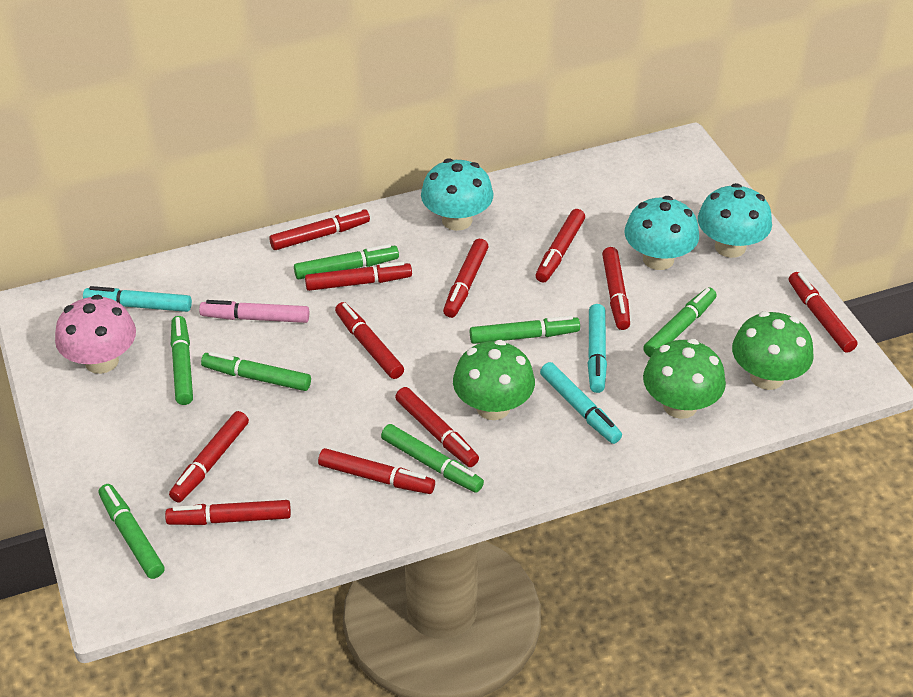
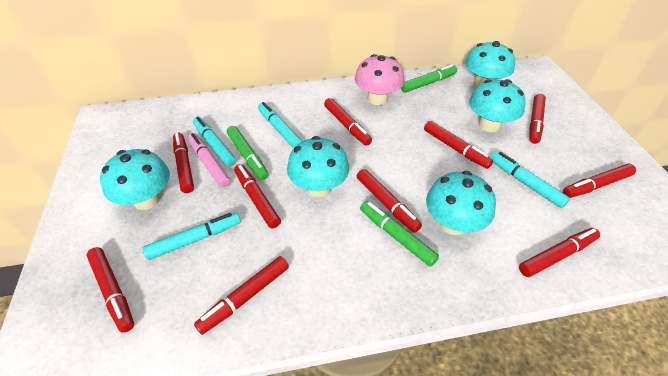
green marker: 7 -> 3
green mushroom: 3 -> 0
red marker: 11 -> 10
turquoise marker: 3 -> 4
turquoise mushroom: 3 -> 5

